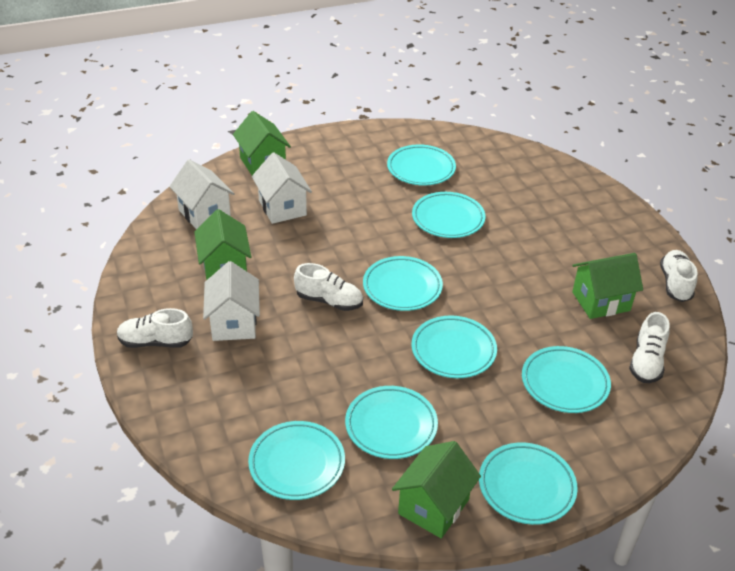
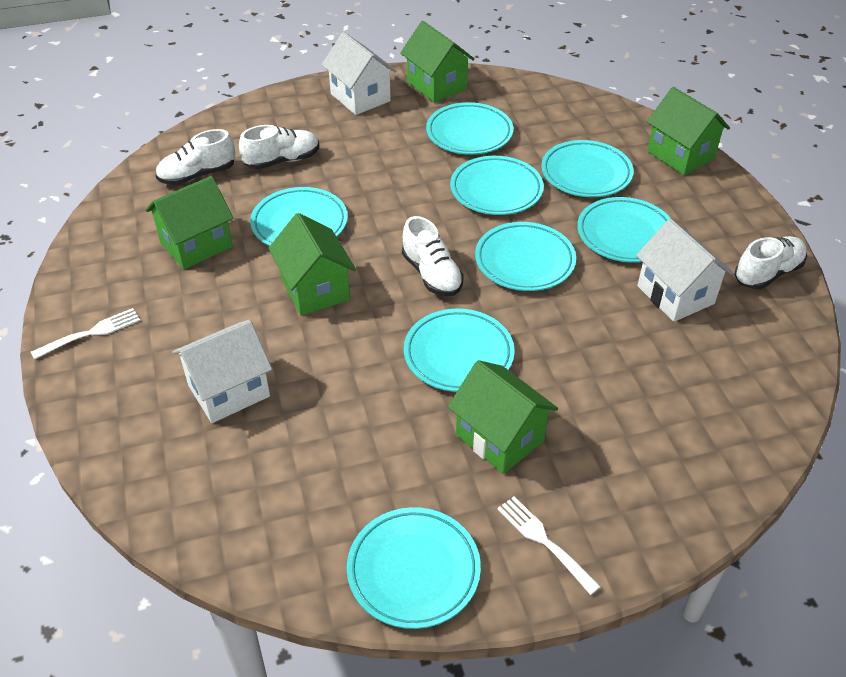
green house: 4 -> 5
white fork: 0 -> 2

